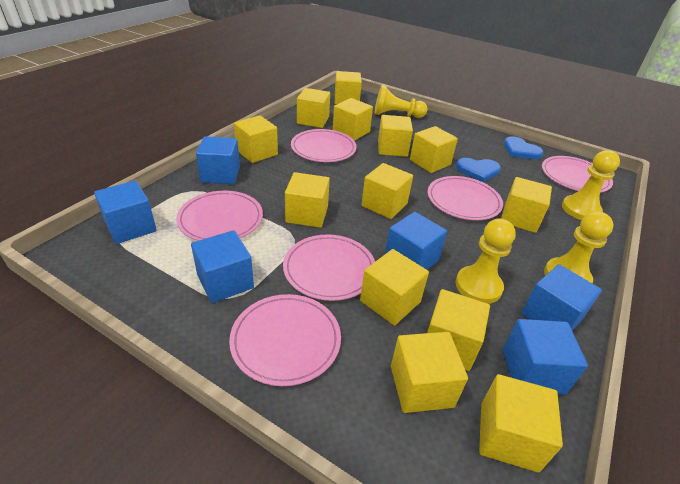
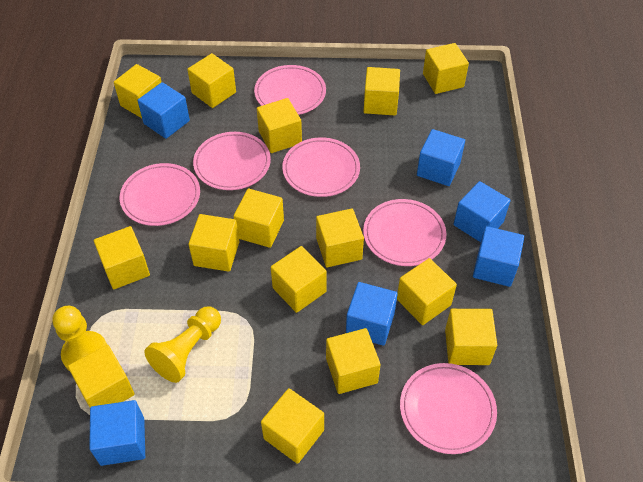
blue heart: 2 -> 0
yellow cube: 13 -> 15
yellow pawn: 4 -> 2

